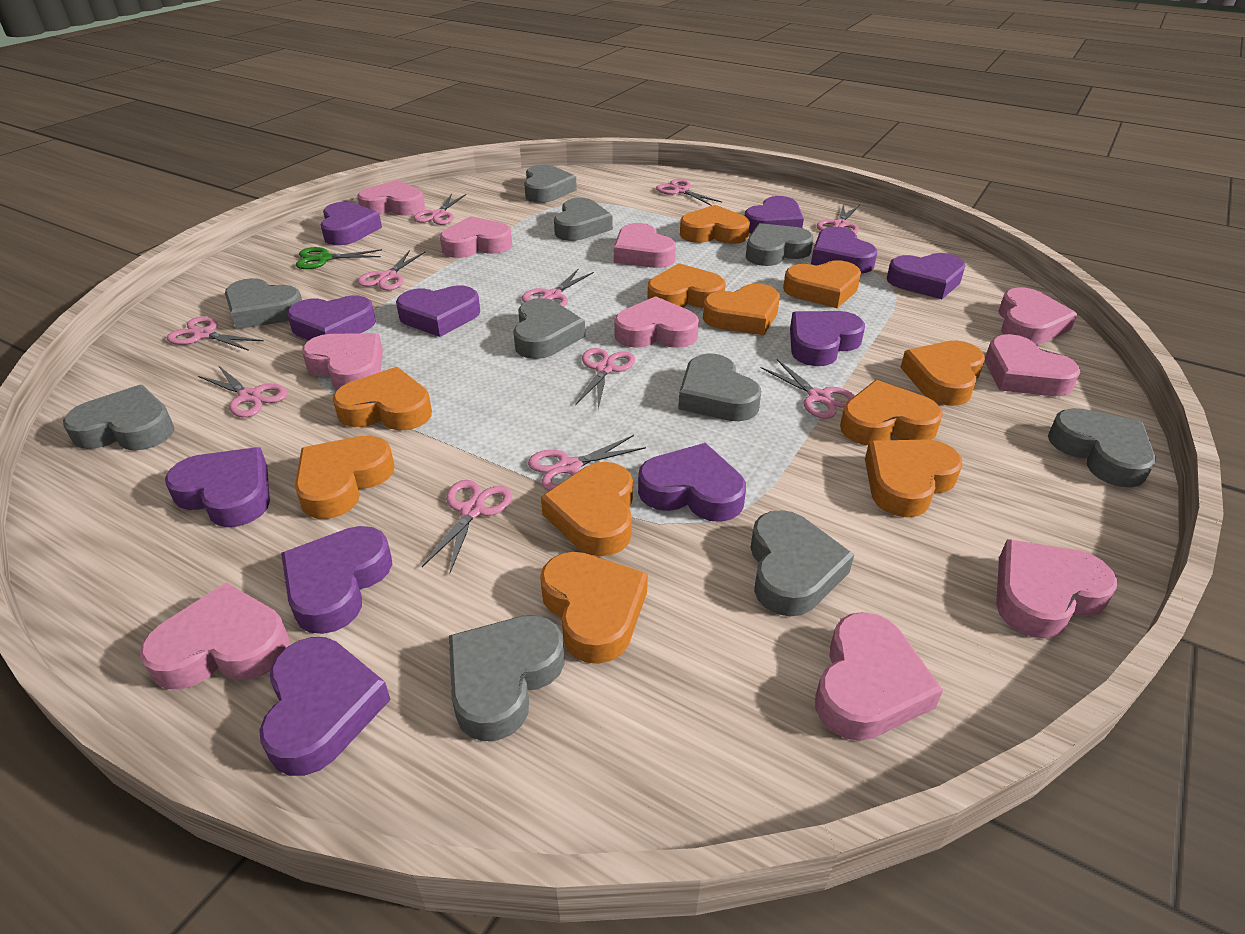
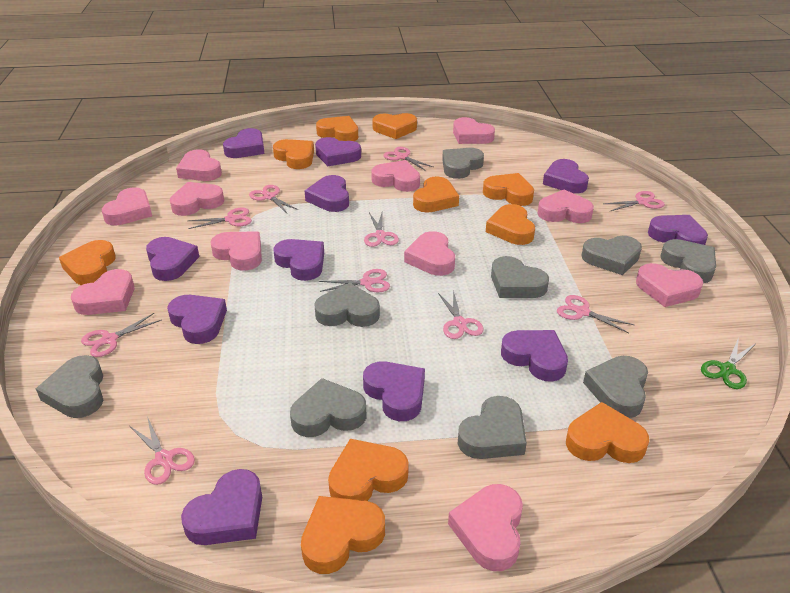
grey heart: 10 -> 9
orange heart: 11 -> 10
pink heart: 10 -> 11
pink scissors: 11 -> 10

